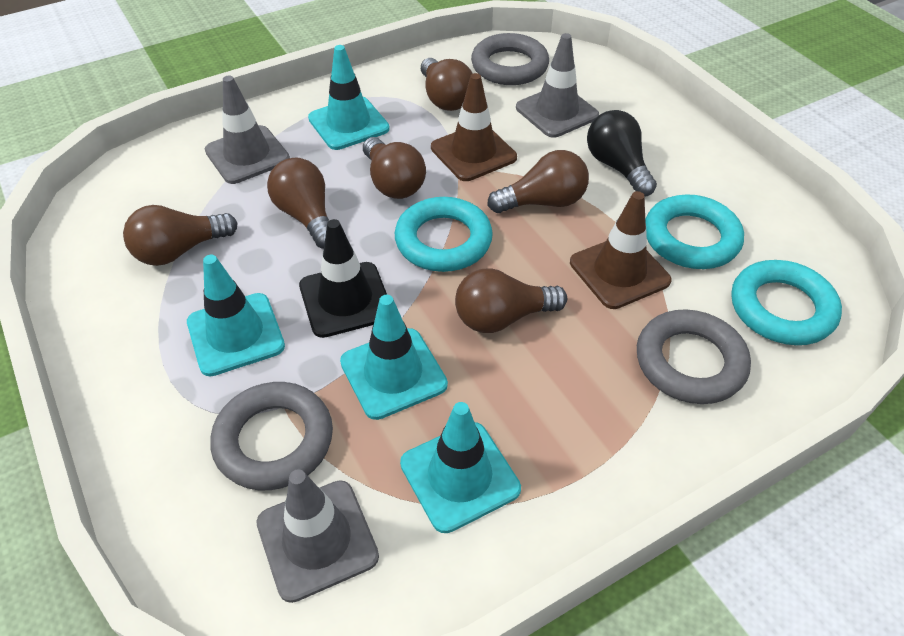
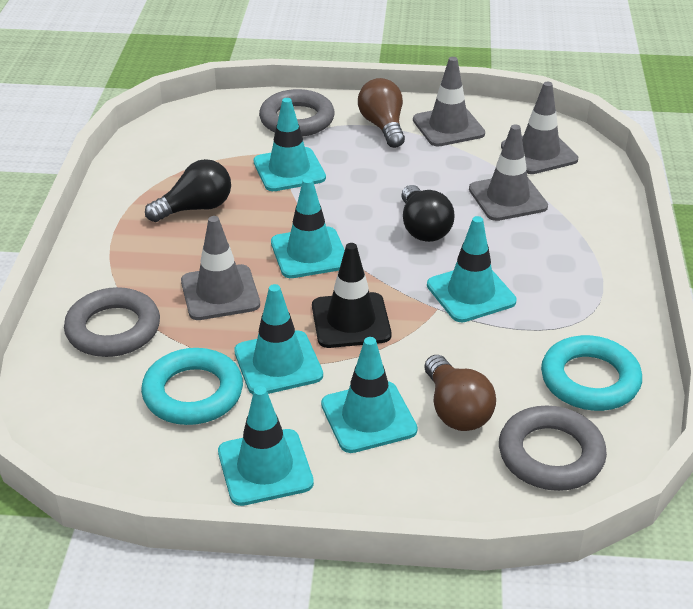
black light bulb: 1 -> 2
brown light bulb: 6 -> 2
brown traffic cone: 2 -> 0
grey traffic cone: 3 -> 4
turquoise ring: 3 -> 2
turquoise traffic cone: 4 -> 6

